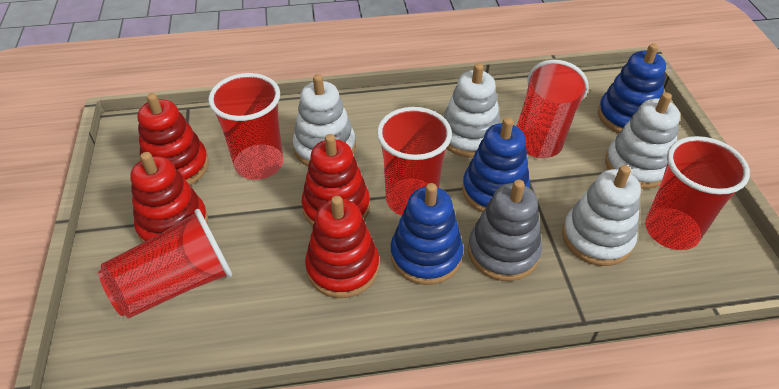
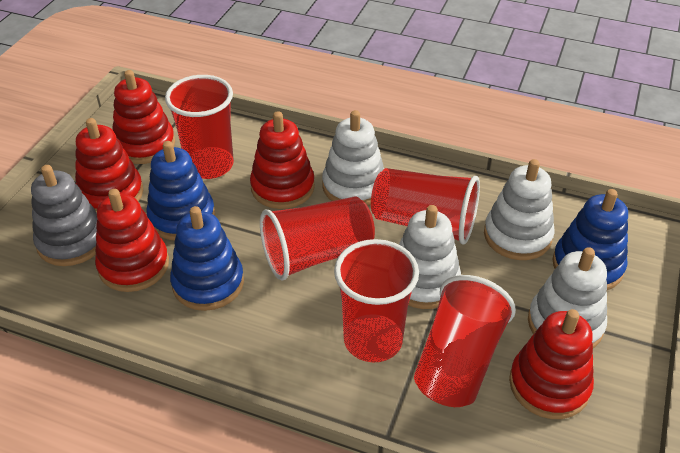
red stacking toy: 4 -> 5

